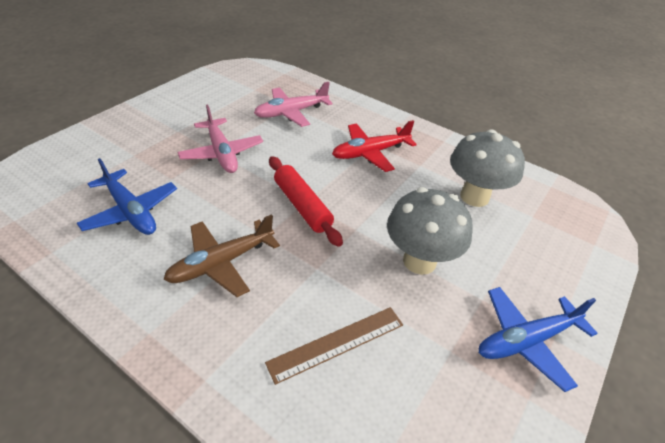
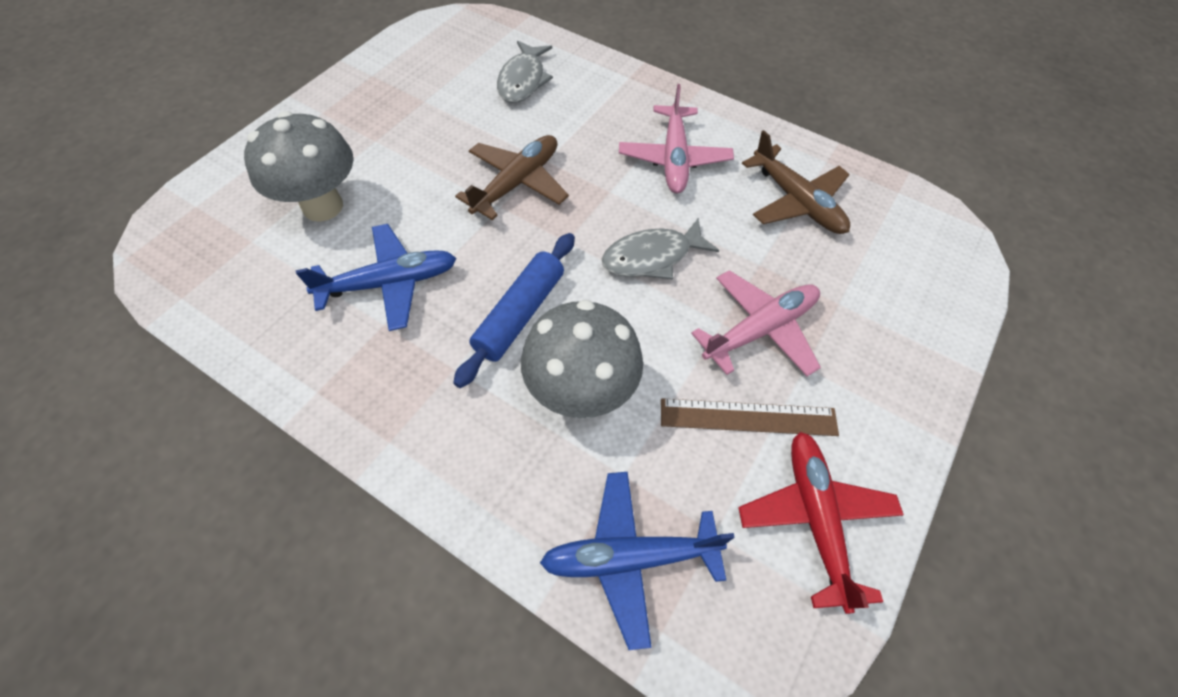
blue rolling pin: 0 -> 1
brown plane: 1 -> 2
grey fish: 0 -> 2
red rolling pin: 1 -> 0

